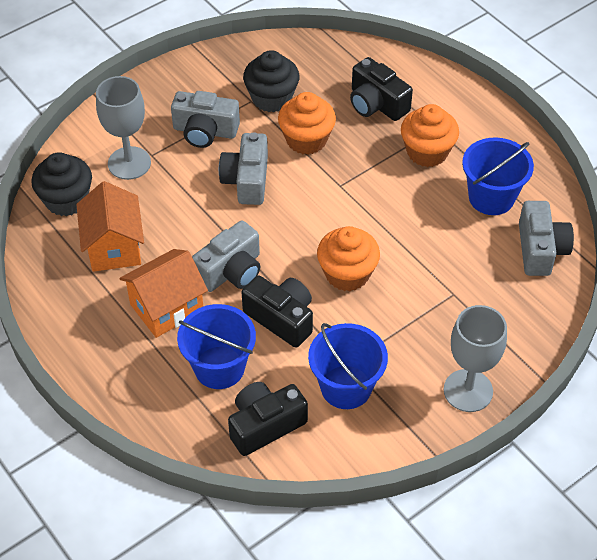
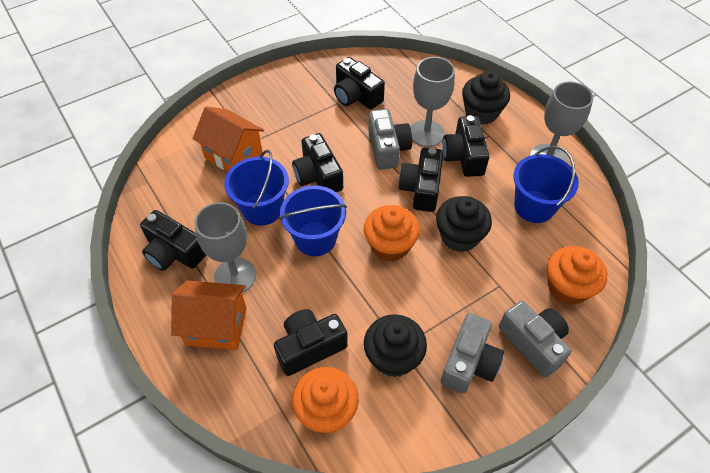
black camera: 3 -> 6
black cupcake: 2 -> 3
grey camera: 4 -> 3
grey goblet: 2 -> 3

